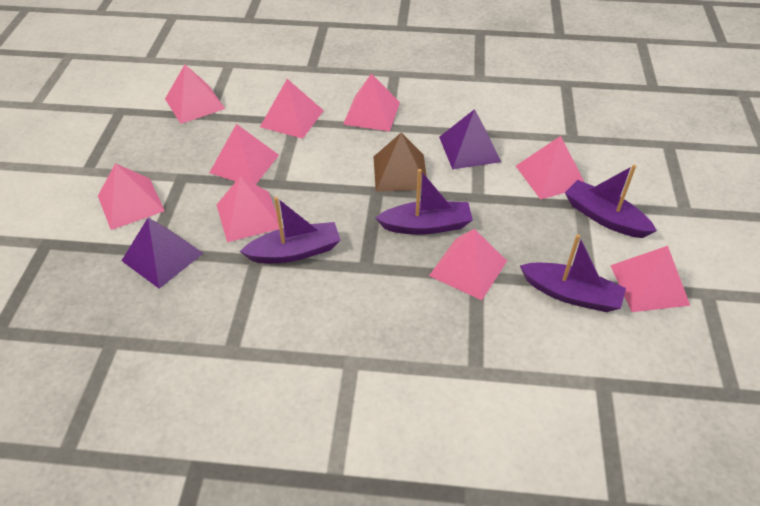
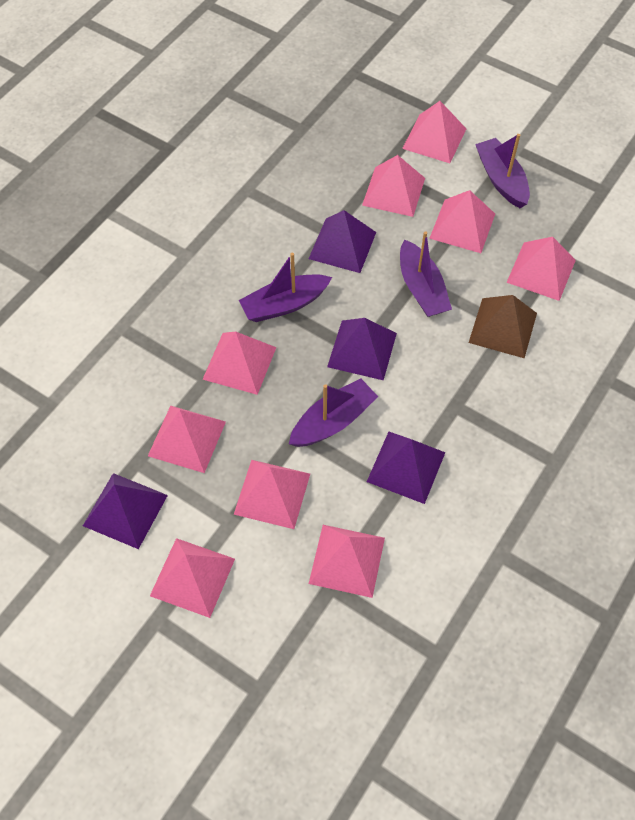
purple pyramid: 2 -> 4

